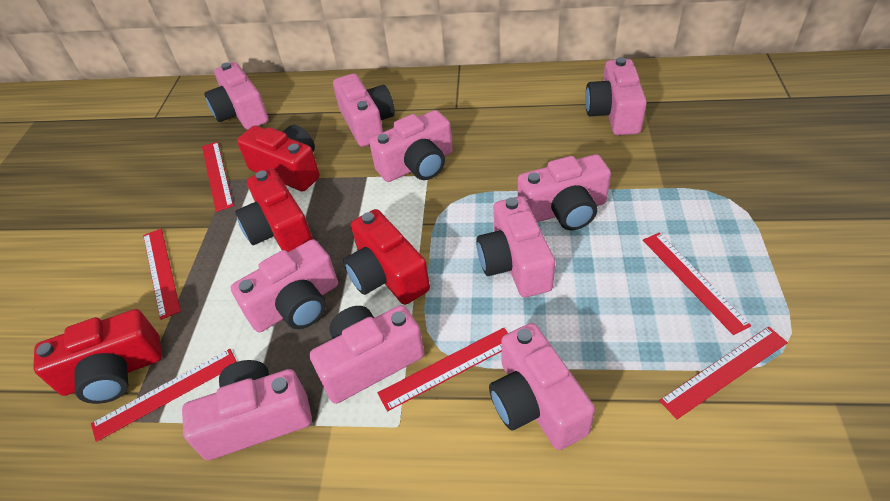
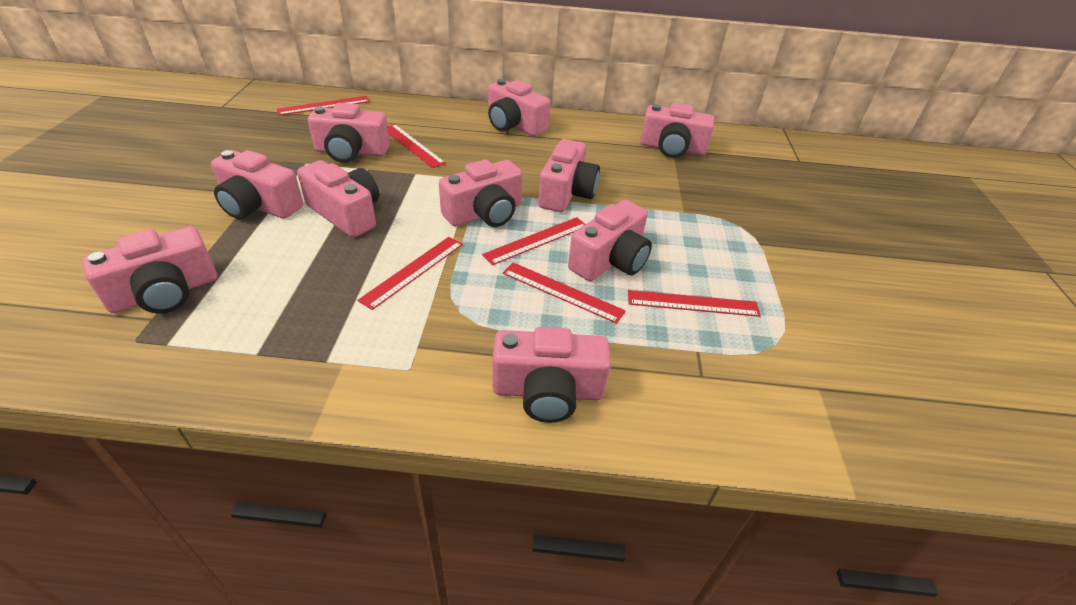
red camera: 4 -> 0

